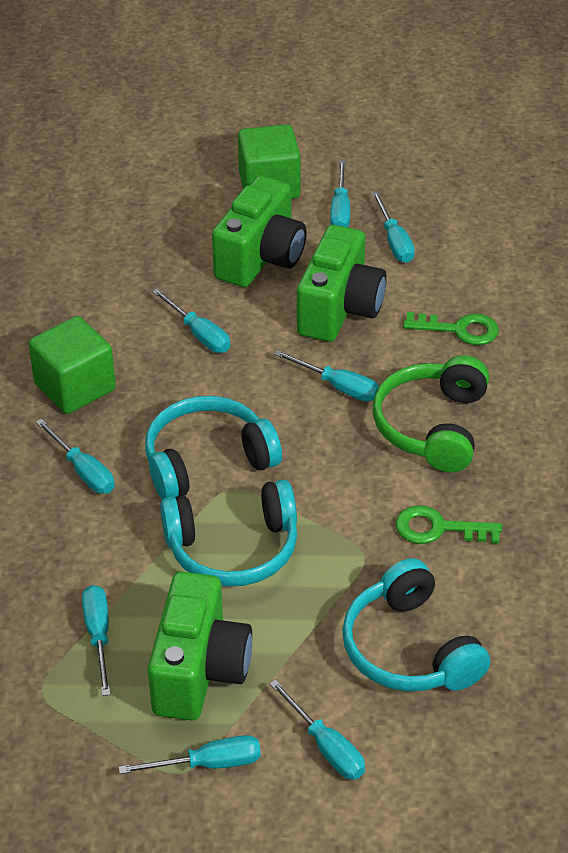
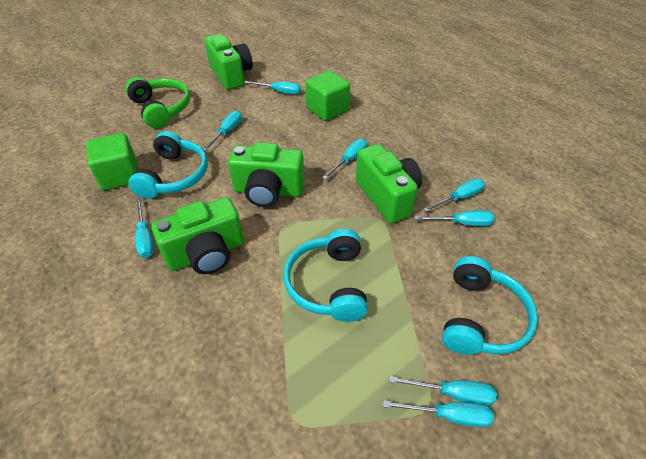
green camera: 3 -> 4
green key: 2 -> 0

